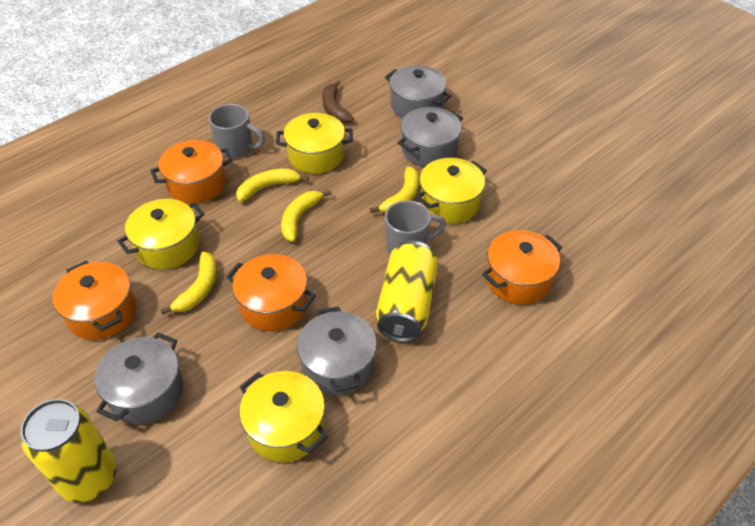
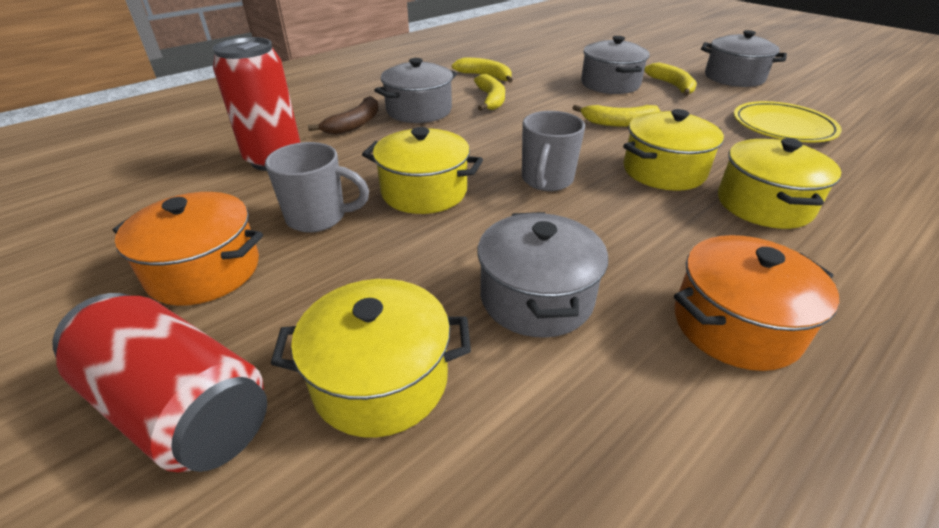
orange pot: 4 -> 2
red can: 0 -> 2
yellow can: 2 -> 0
yellow plate: 0 -> 1

